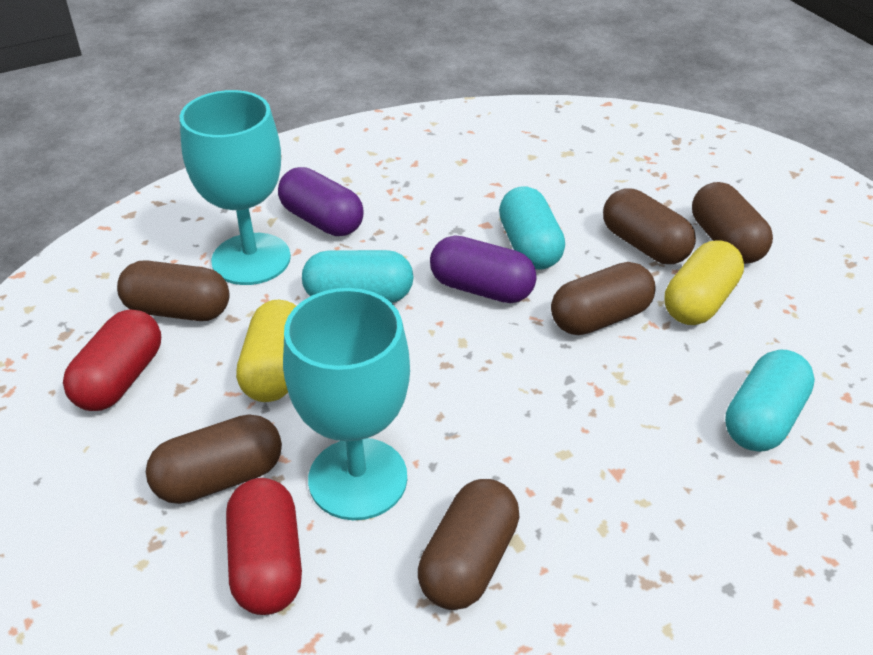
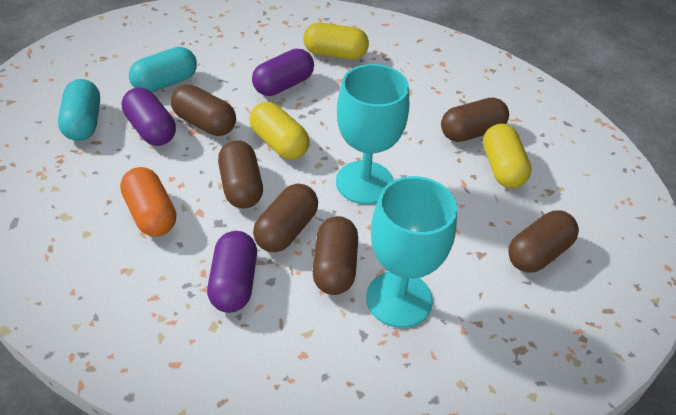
orange capsule: 0 -> 1
purple capsule: 2 -> 3
red capsule: 2 -> 0
turquoise capsule: 3 -> 2
yellow capsule: 2 -> 3

